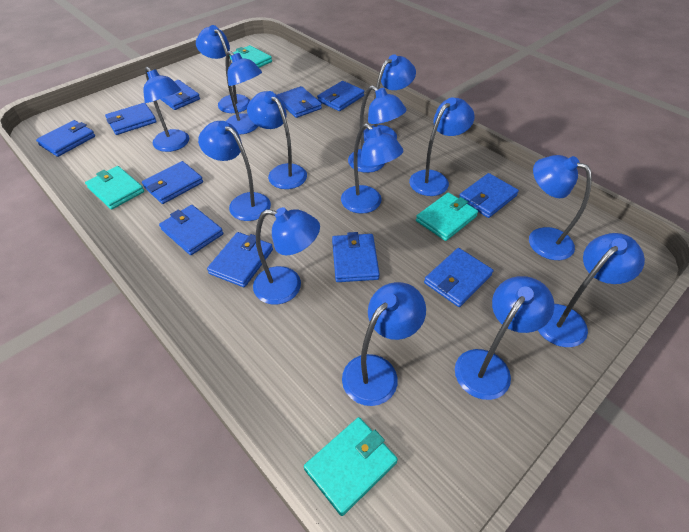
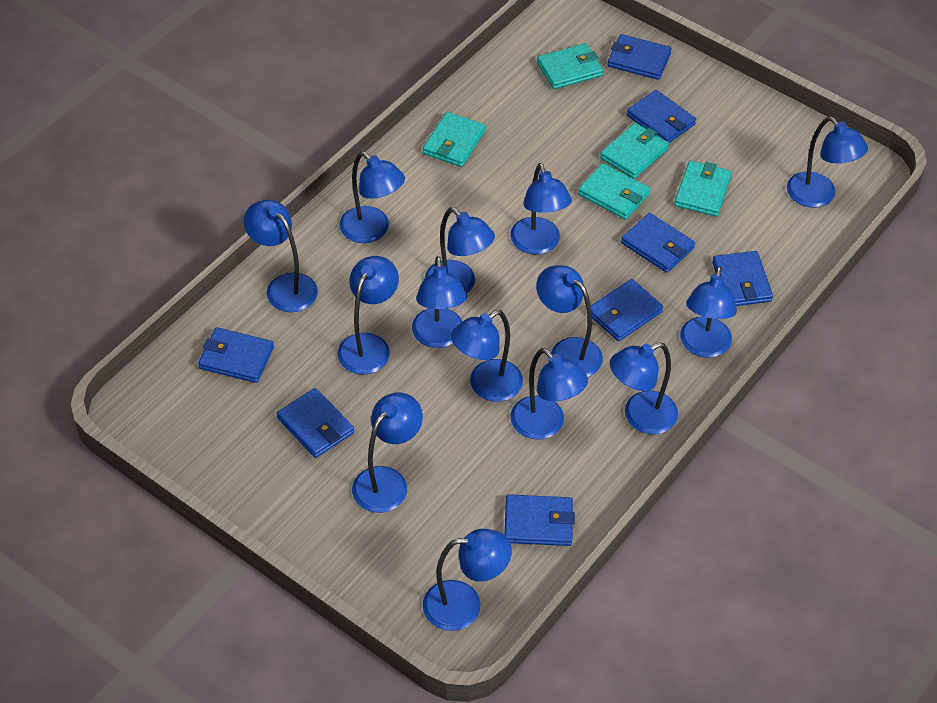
blue wallet: 11 -> 8
turquoise wallet: 4 -> 5

